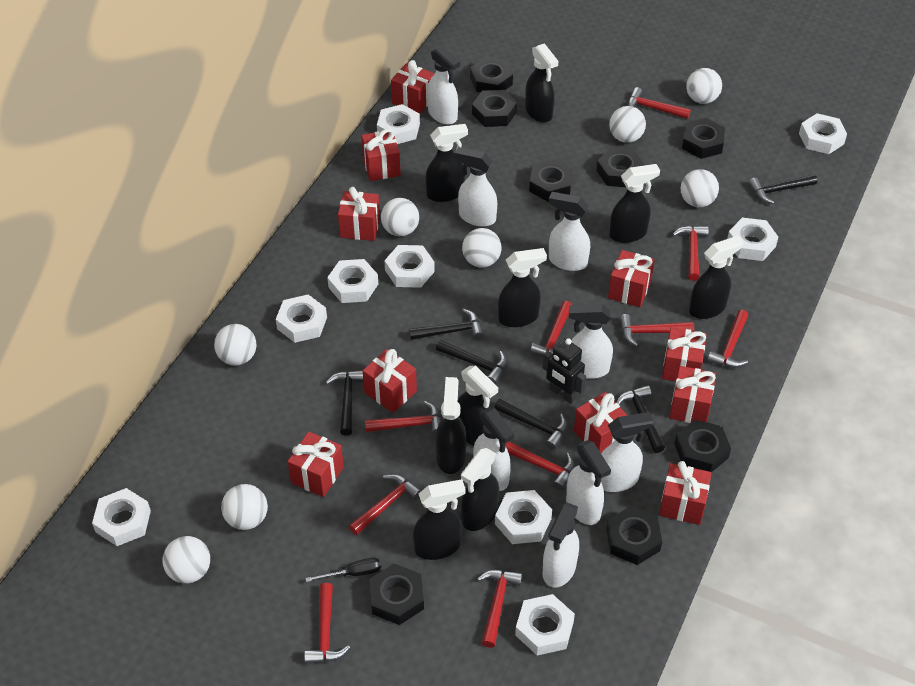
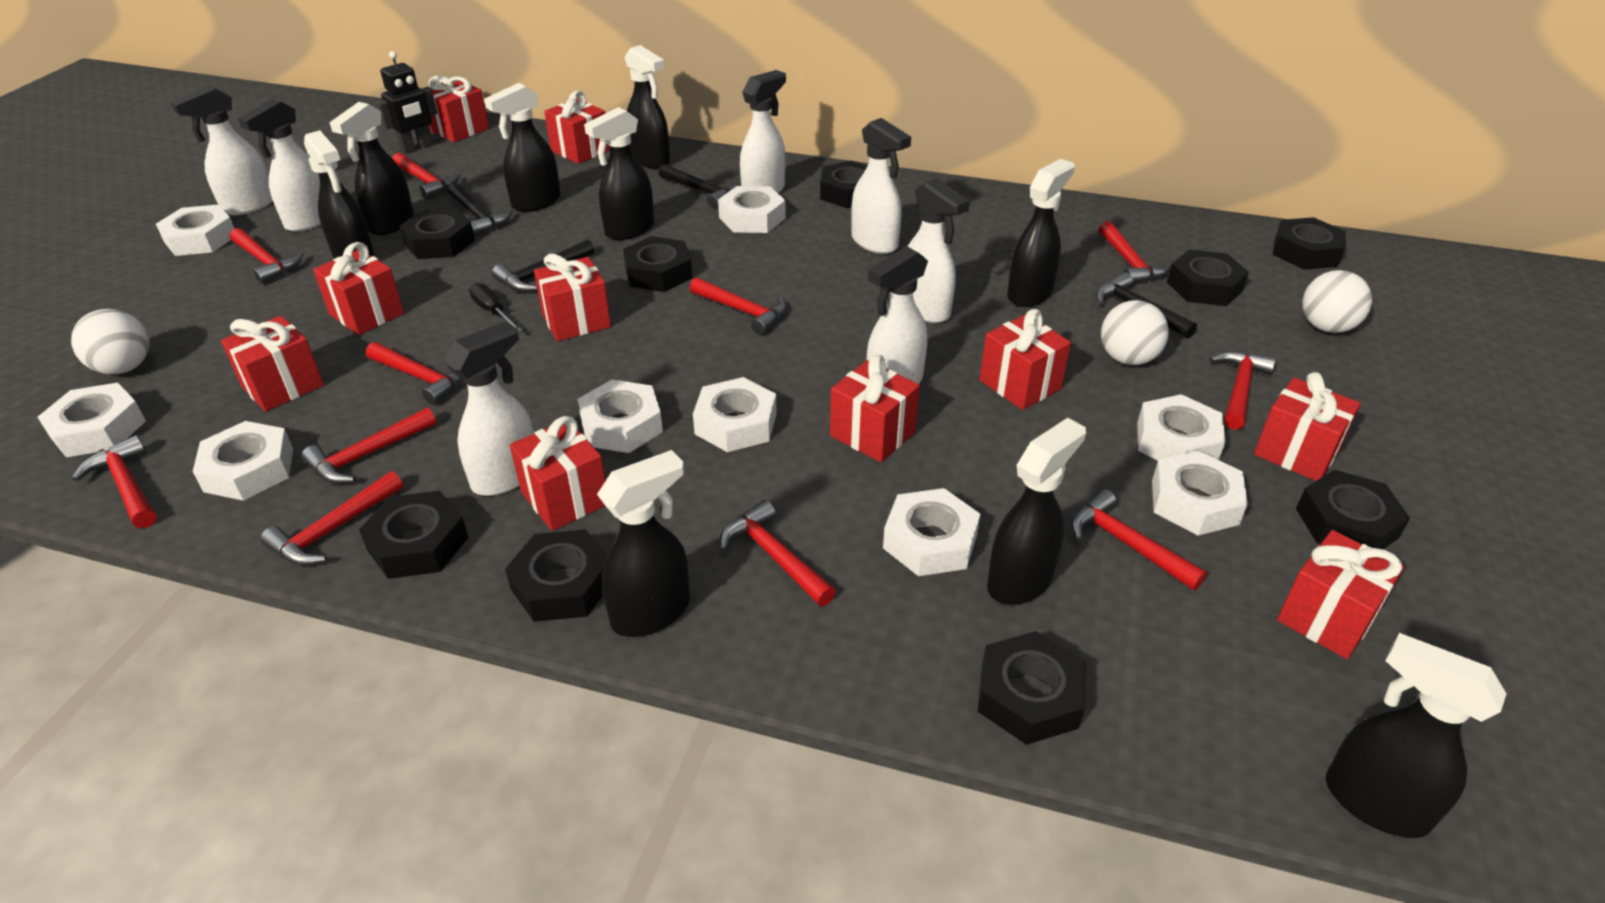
black hammer: 6 -> 4
black nut: 8 -> 9
red hammer: 10 -> 11
white ball: 8 -> 3
white spray bottle: 8 -> 7

